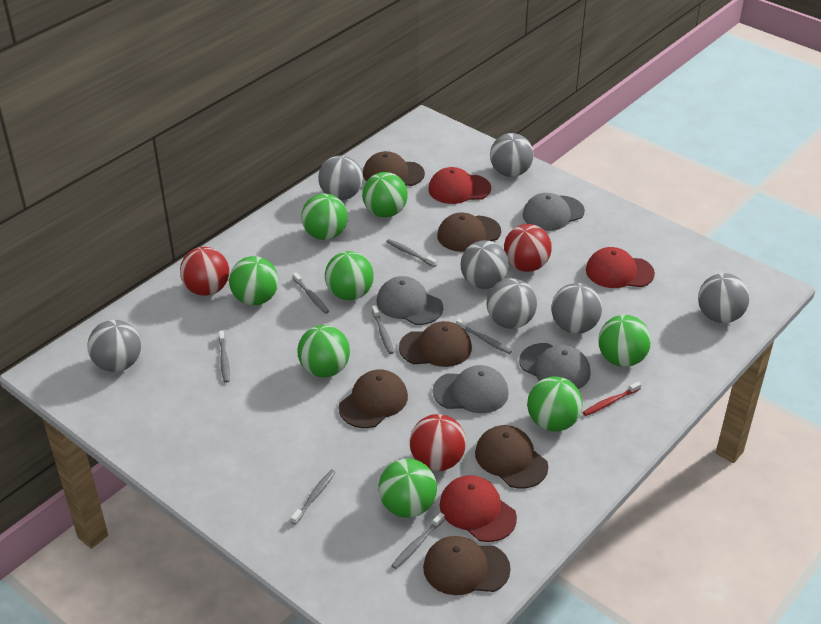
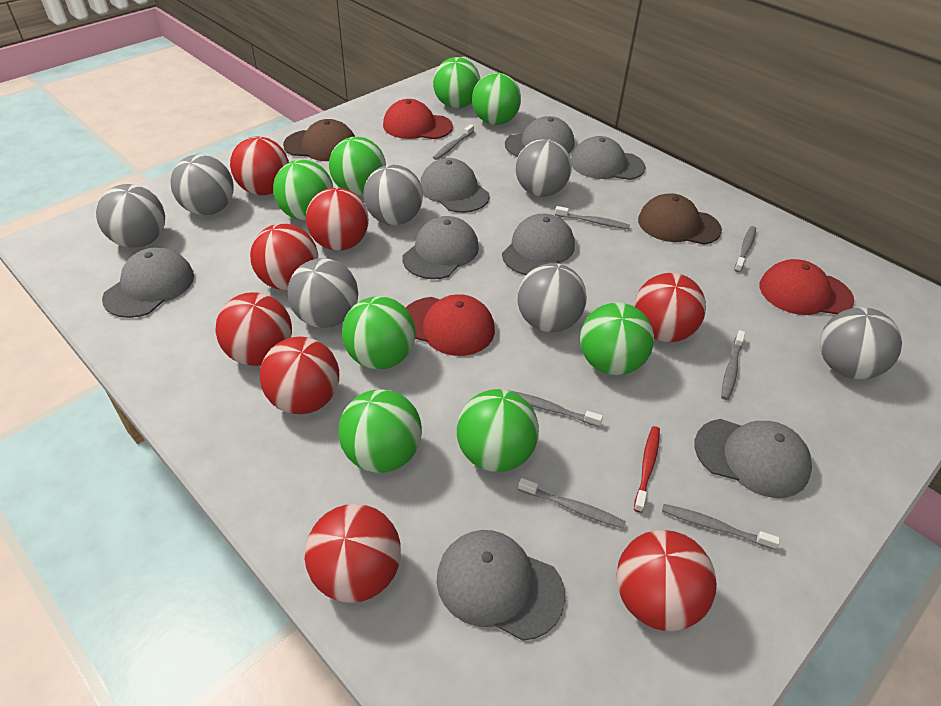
brown cap: 6 -> 2
grey cap: 4 -> 8
red ball: 3 -> 8

